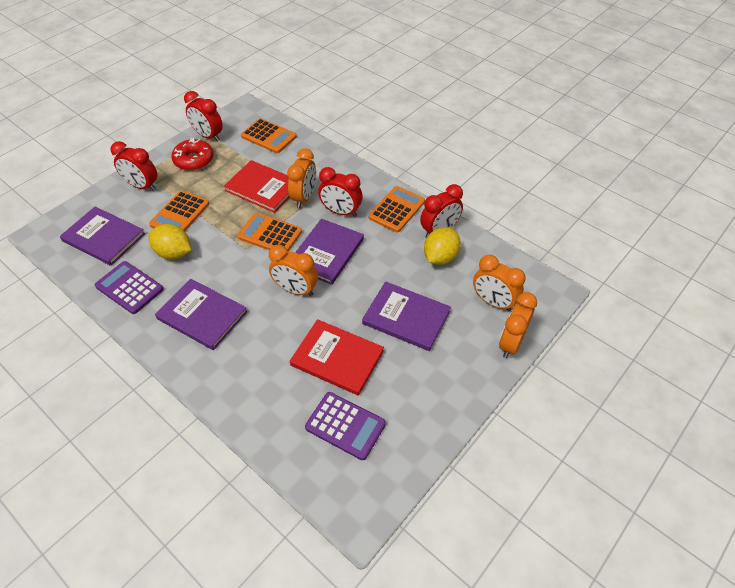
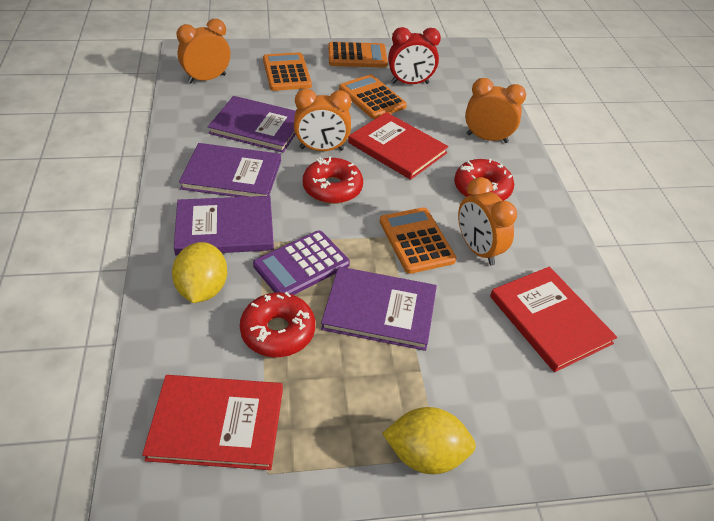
purple calculator: 2 -> 1
red book: 2 -> 3
red clock: 4 -> 1
red donut: 1 -> 3

